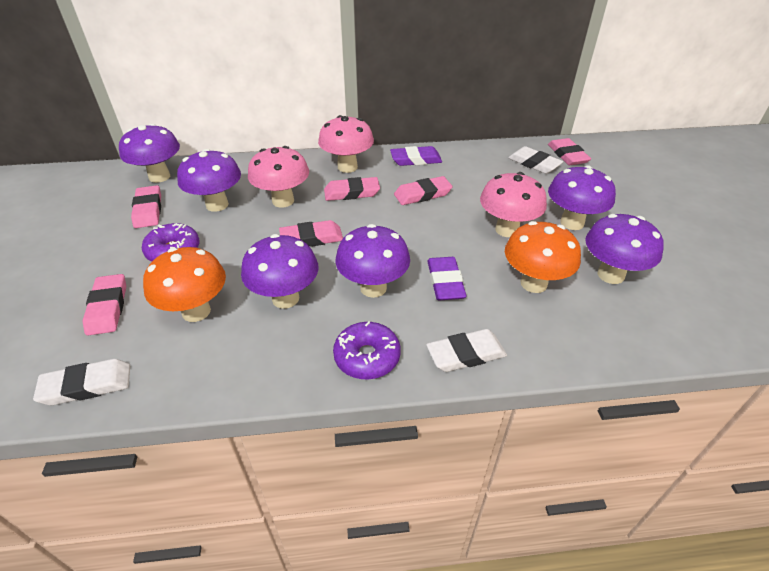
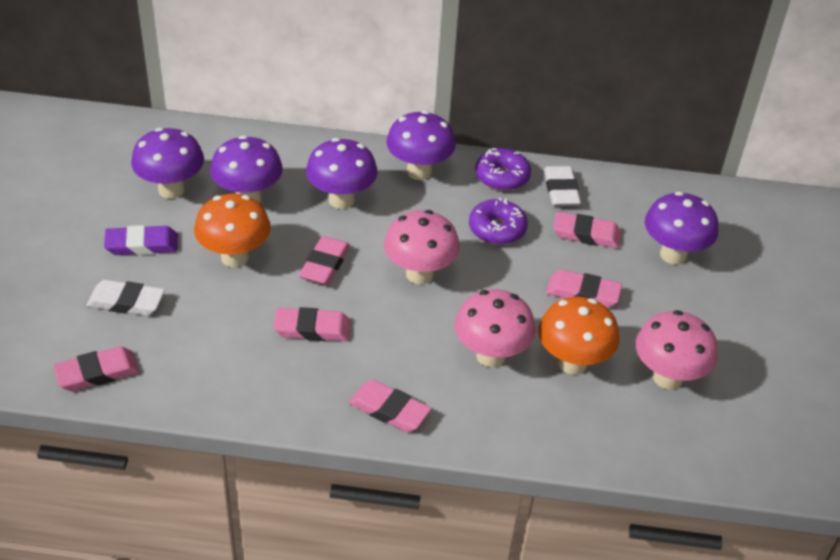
purple eraser: 2 -> 1
purple mushroom: 6 -> 5
white eraser: 3 -> 2

